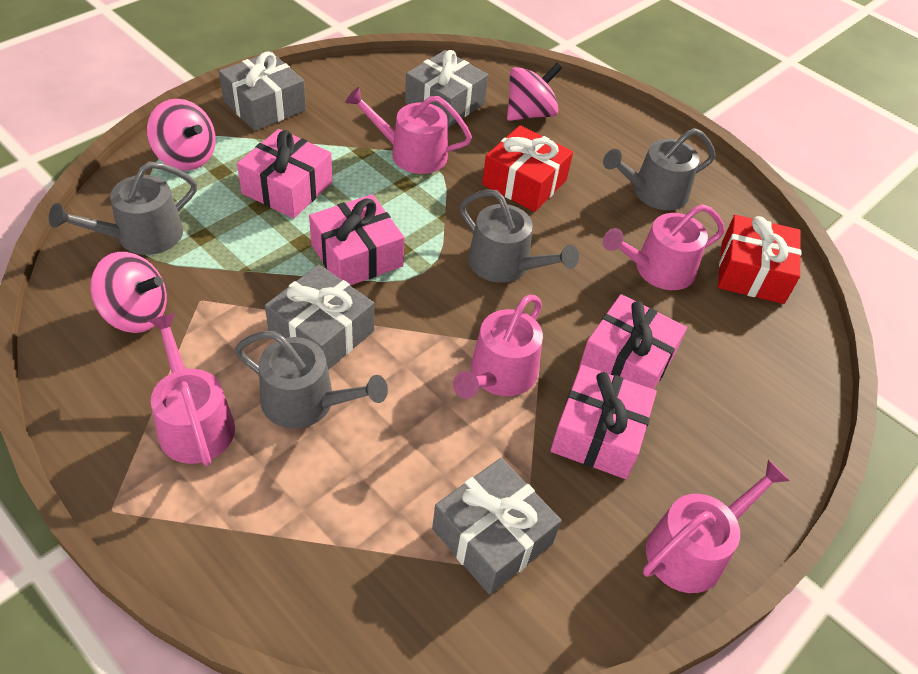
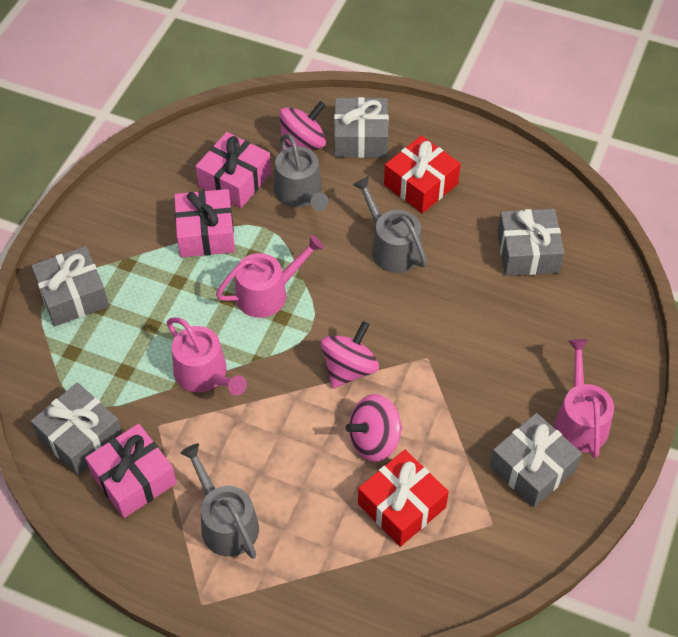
grey gift: 4 -> 5
grey watering can: 4 -> 3
pink gift: 4 -> 3
pink watering can: 5 -> 3

